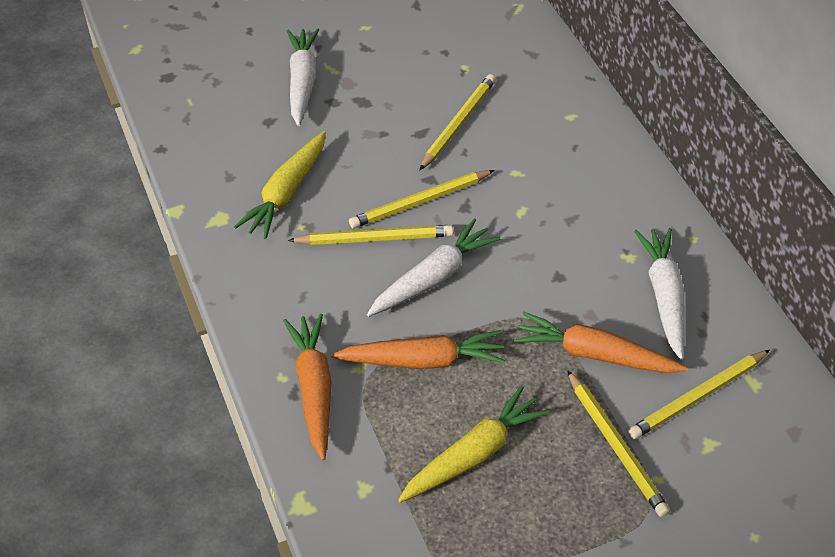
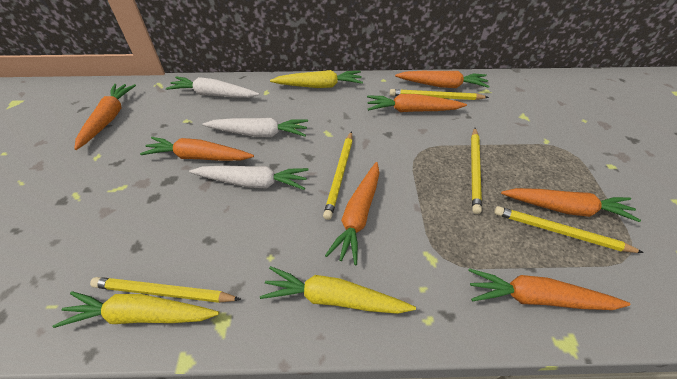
orange carrot: 3 -> 7
yellow carrot: 2 -> 3

